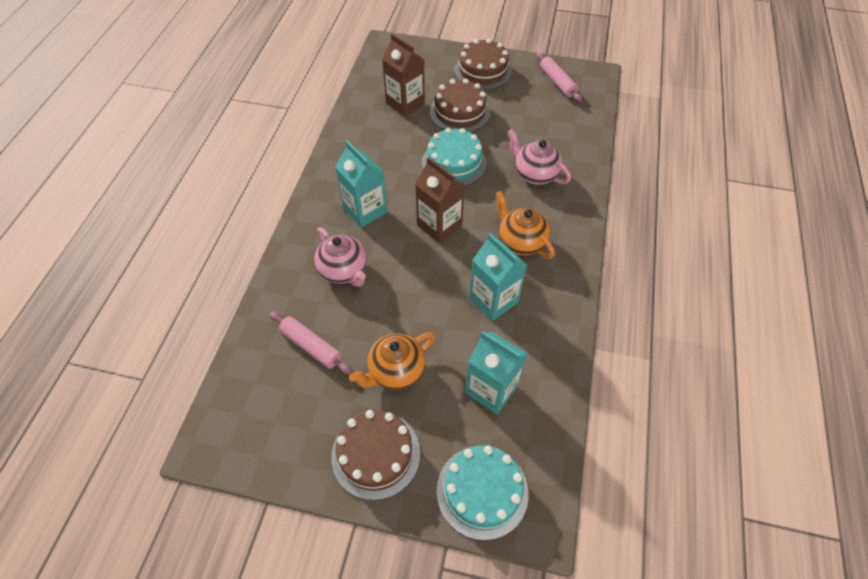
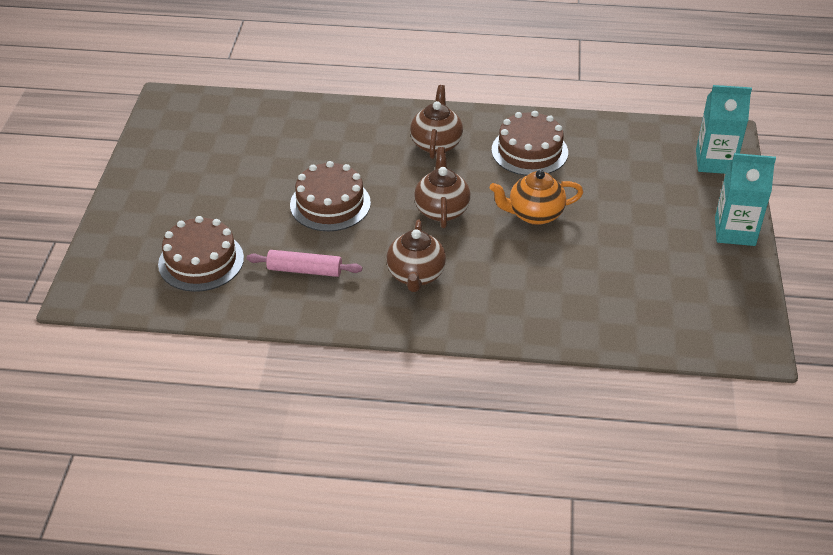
brown carton: 2 -> 0
brown teapot: 0 -> 3
orange teapot: 2 -> 1
pink rolling pin: 2 -> 1
pink teapot: 2 -> 0
turquoise cake: 2 -> 0
turquoise carton: 3 -> 2

